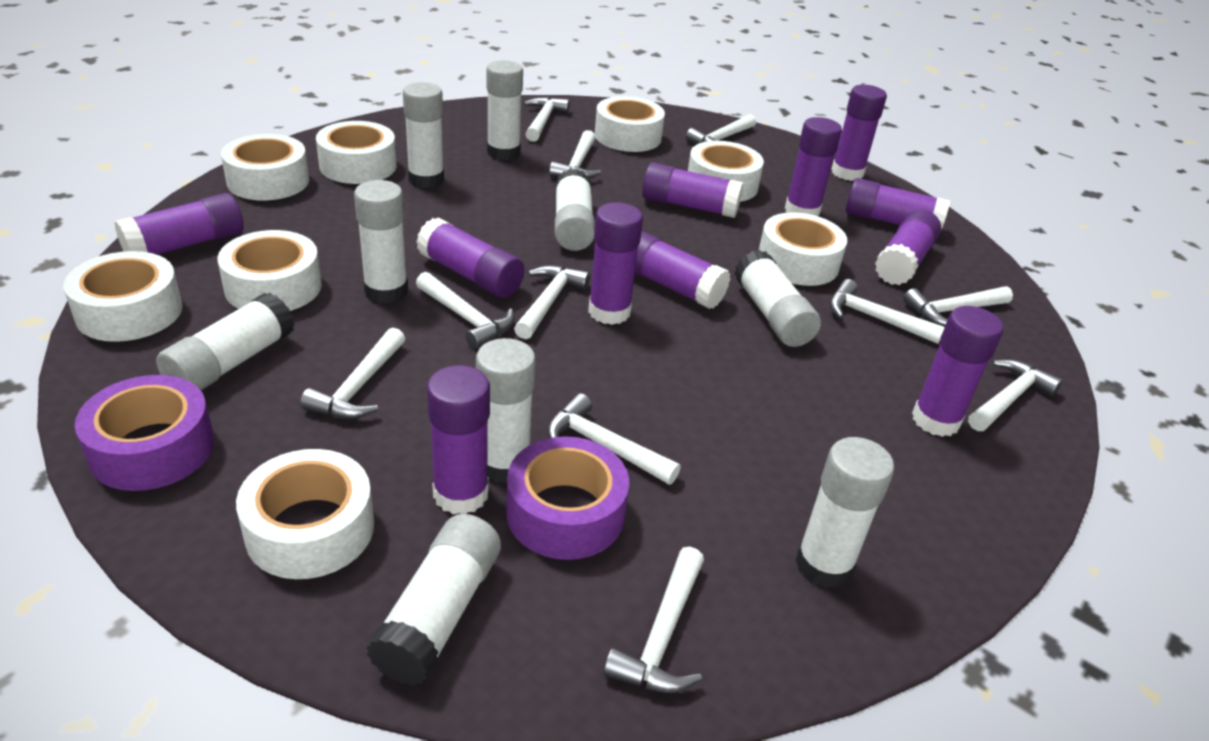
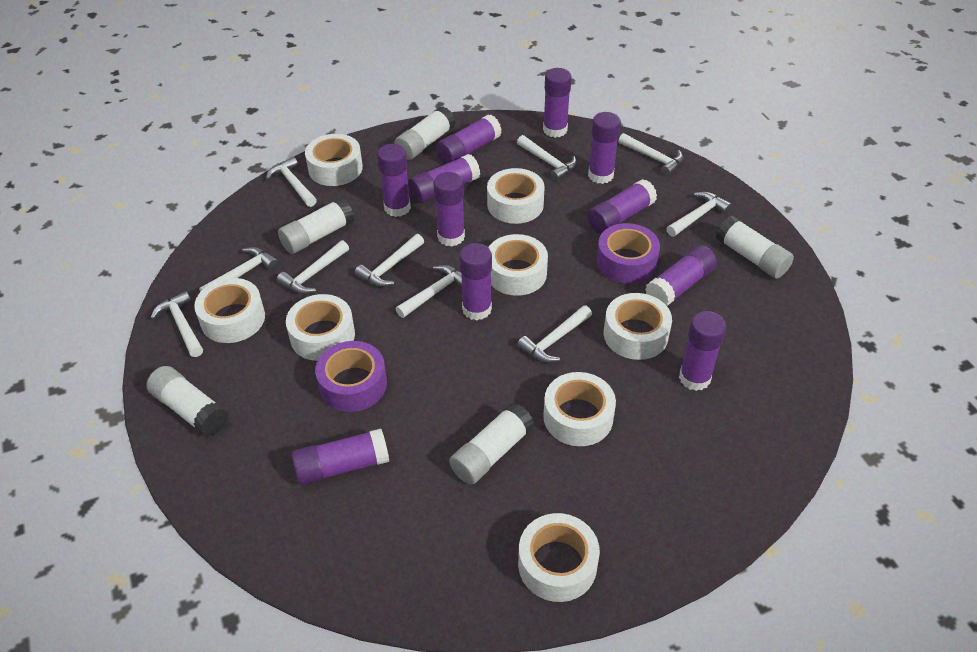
white glue stick: 9 -> 5
white hammer: 11 -> 10

